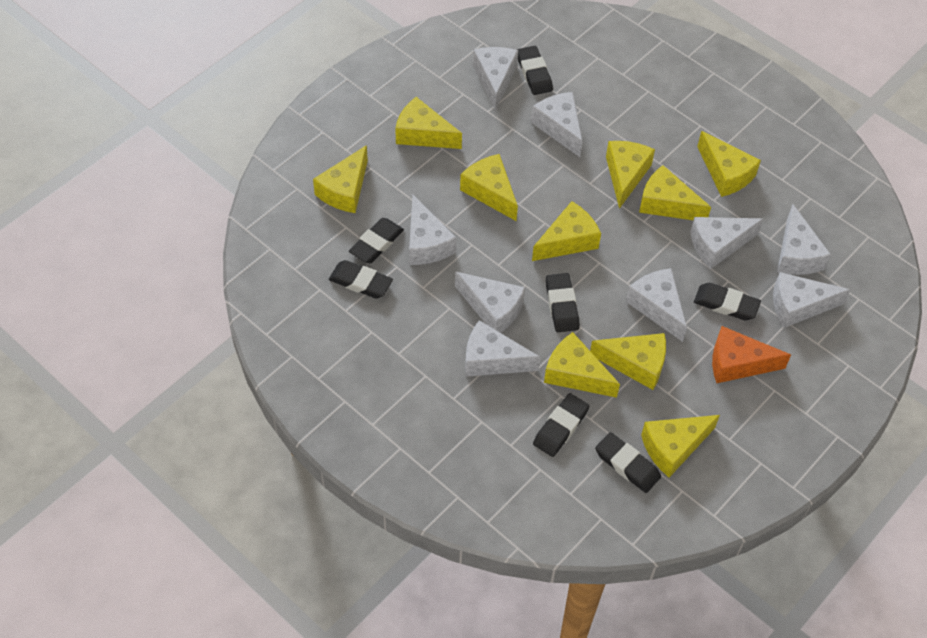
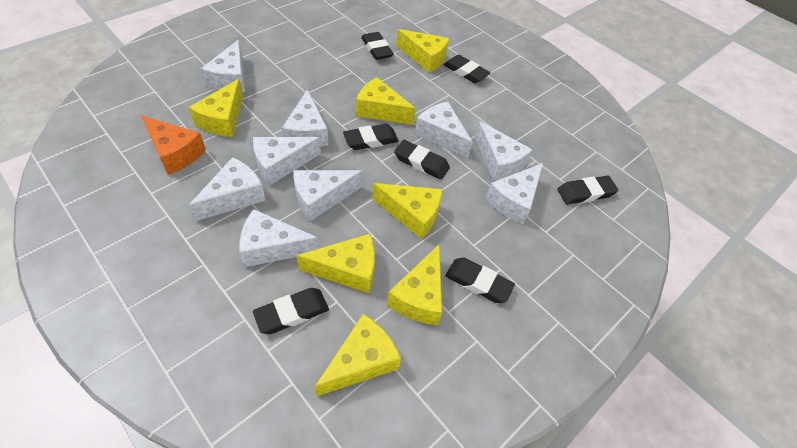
yellow cheese: 10 -> 7

